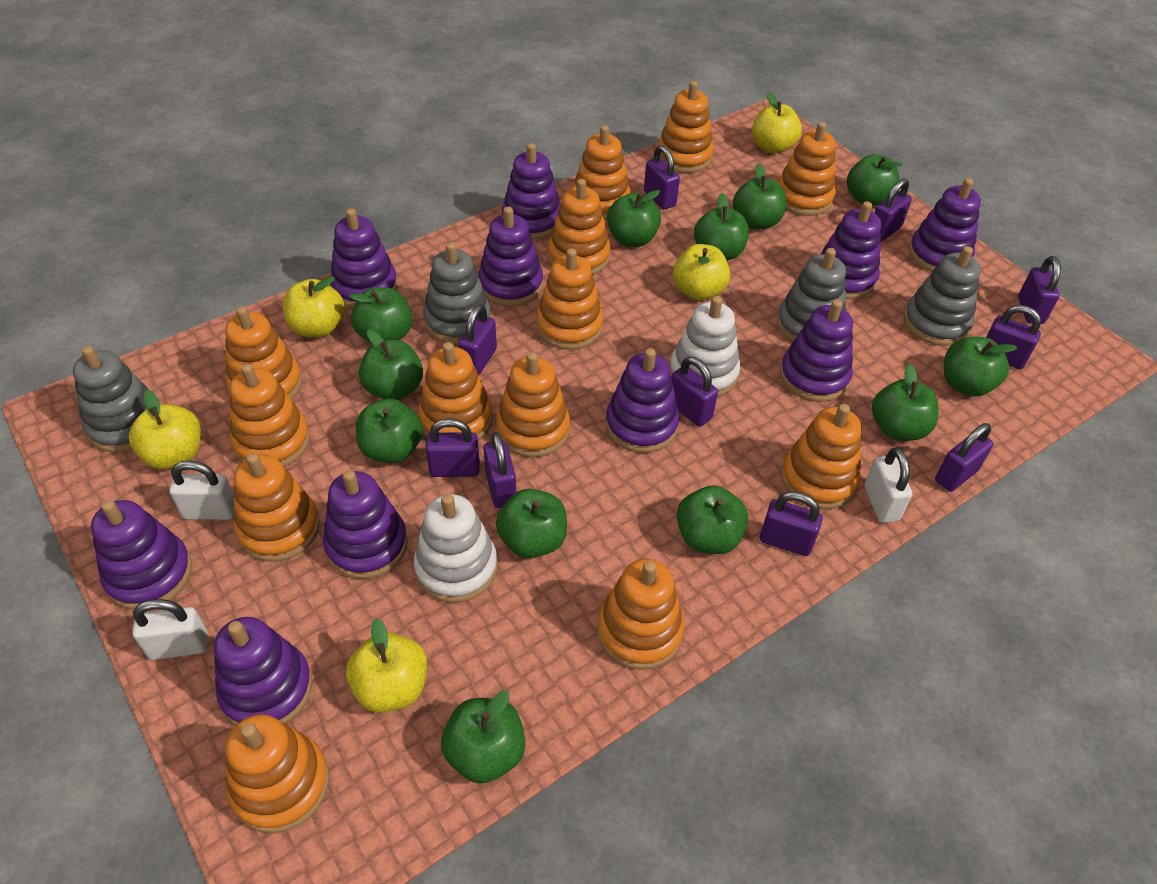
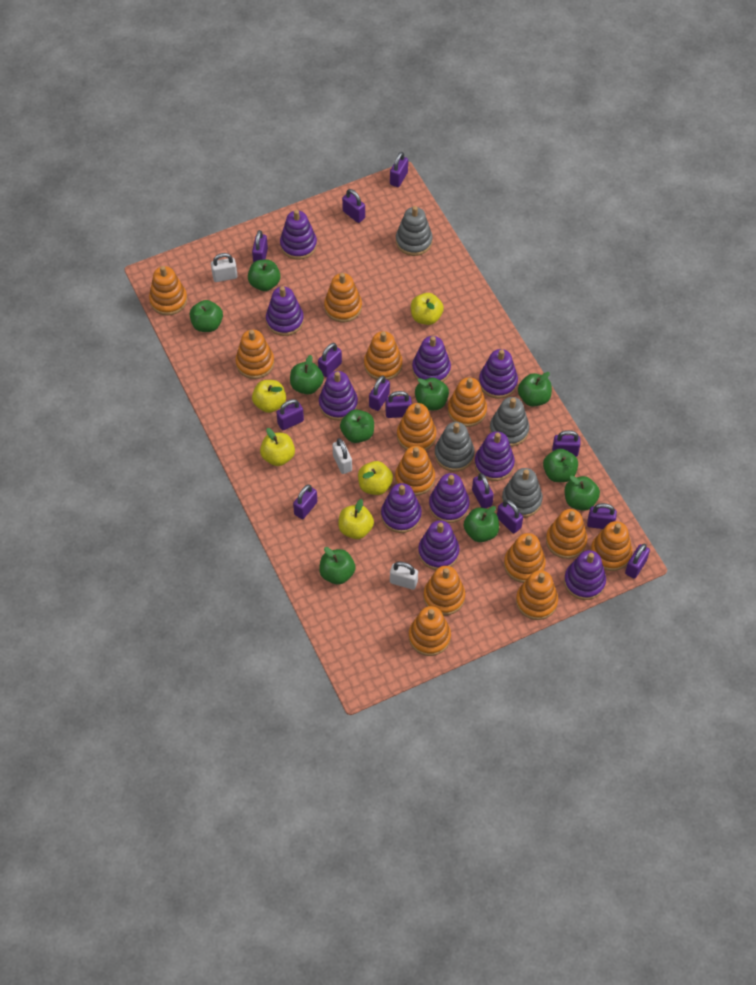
green apple: 12 -> 10
purple padlock: 10 -> 13
white stacking toy: 2 -> 0

